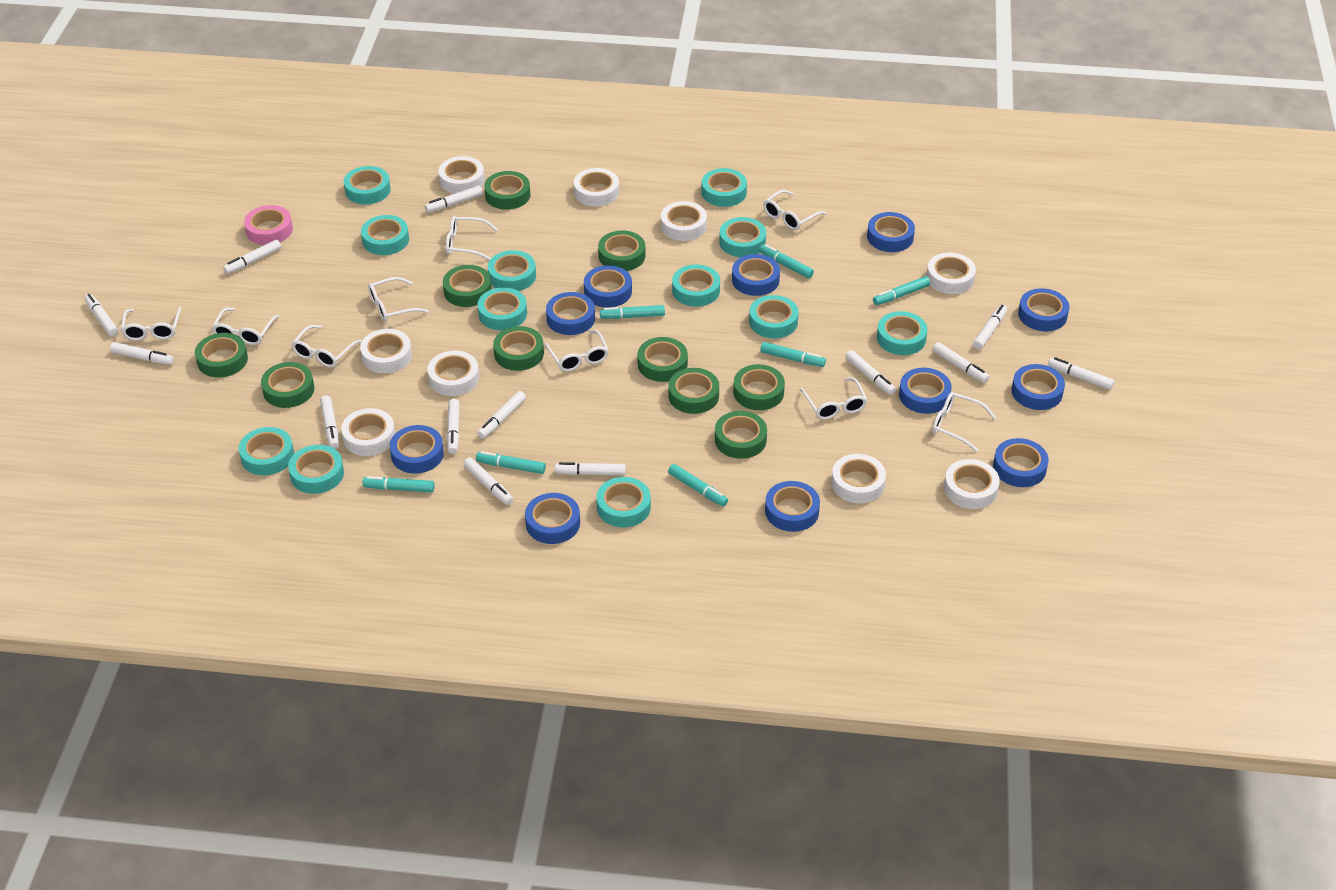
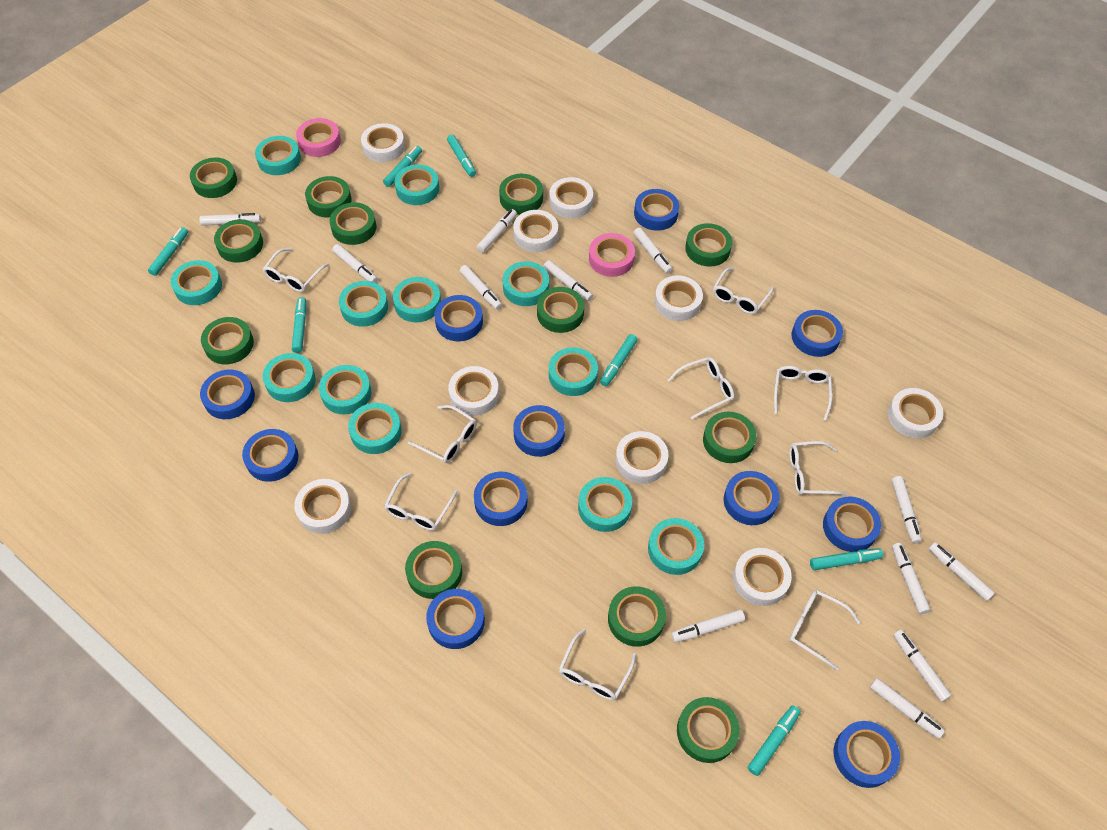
green tape: 10 -> 12
pink tape: 1 -> 2
white marker: 13 -> 12

